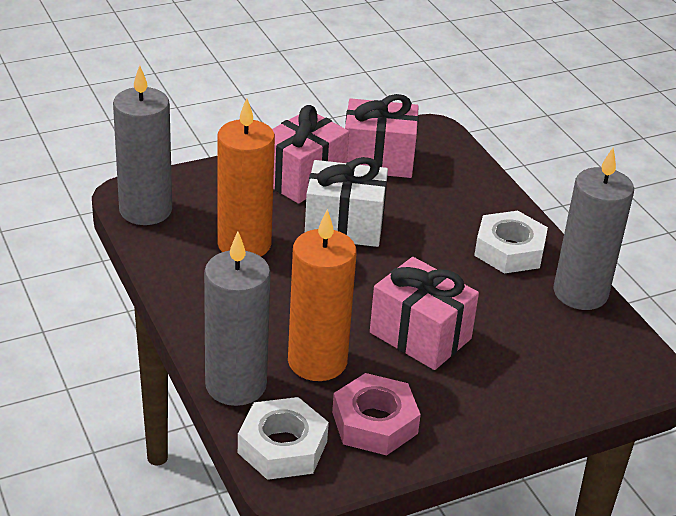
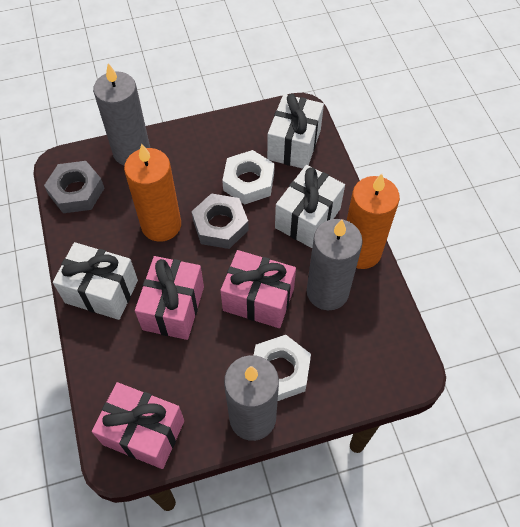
grey nut: 0 -> 2
pink nut: 1 -> 0
white gift: 1 -> 3

